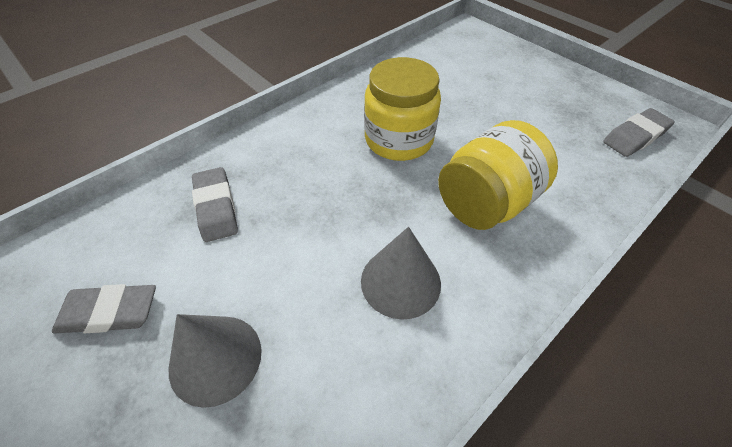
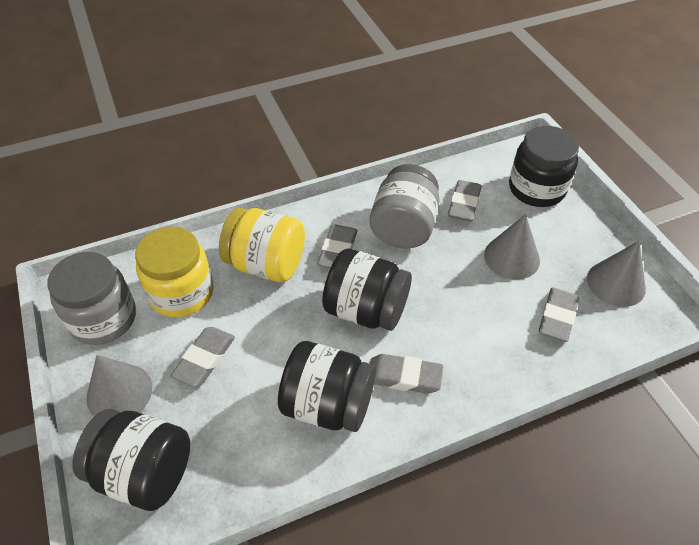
black jar: 0 -> 4
grey cone: 2 -> 3
grey eraser: 3 -> 5
grey jar: 0 -> 2

